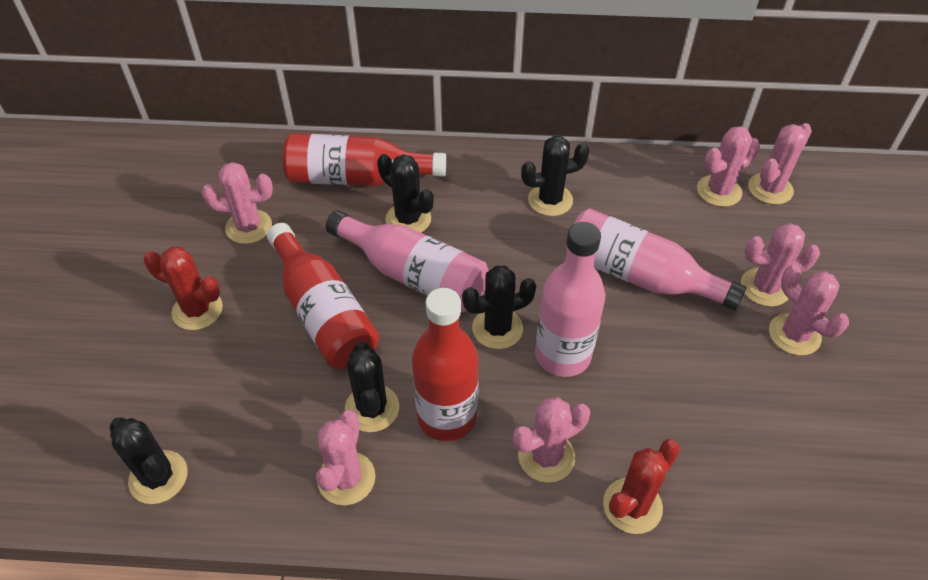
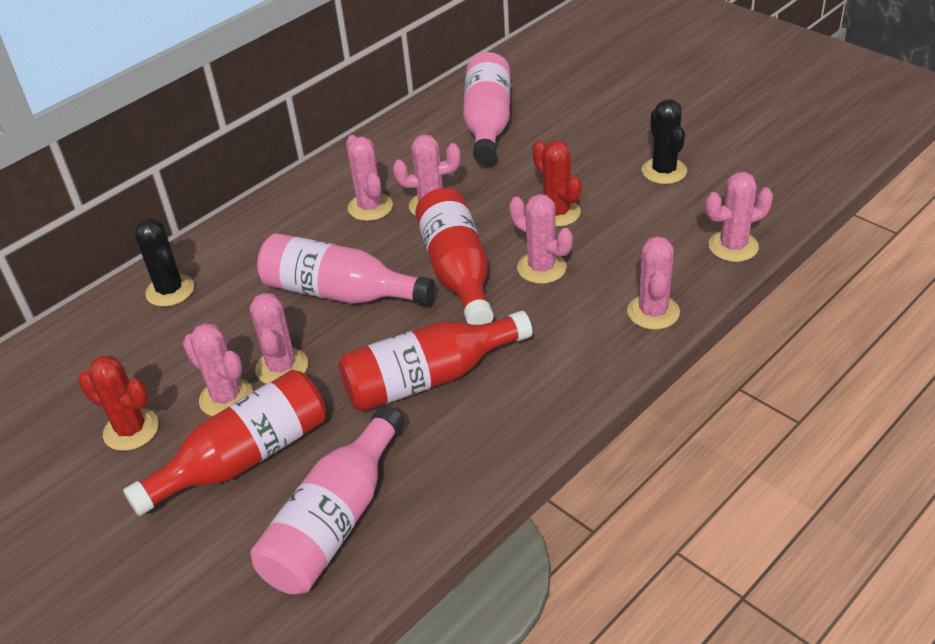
black cactus: 5 -> 2

